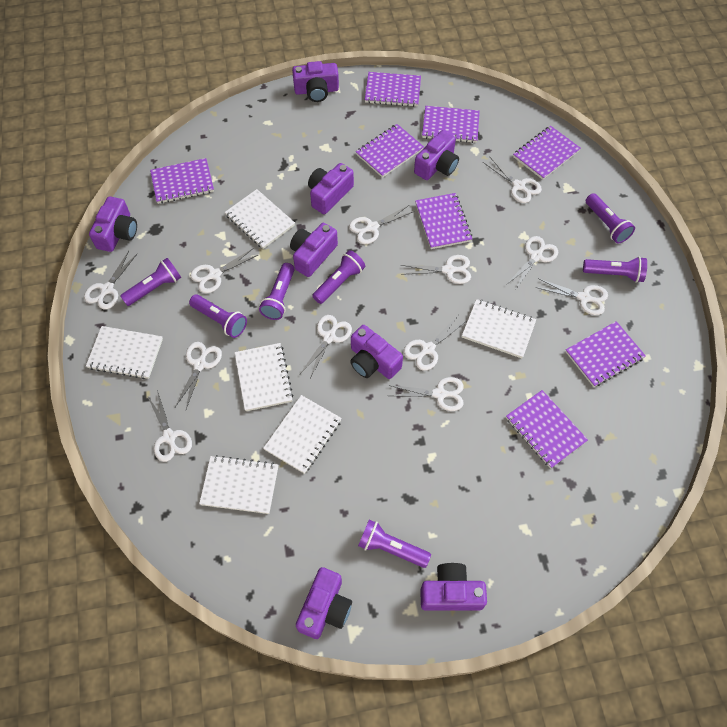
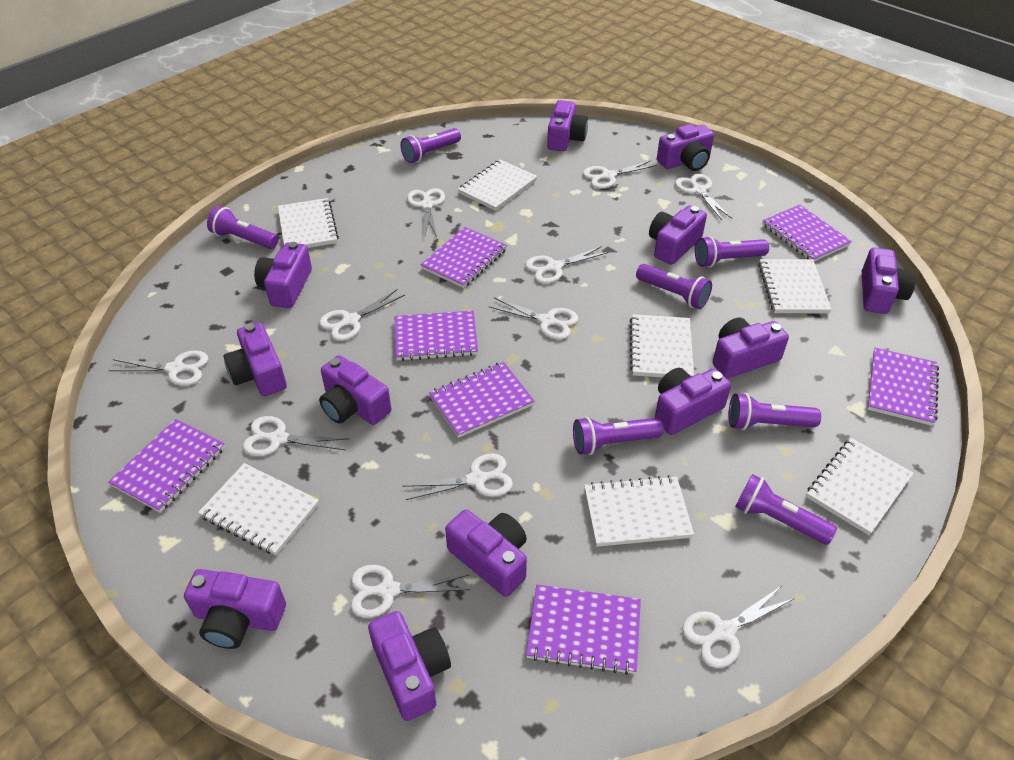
purple camera: 8 -> 12
purple notebook: 8 -> 7
white notebook: 6 -> 7
white scissors: 12 -> 11

